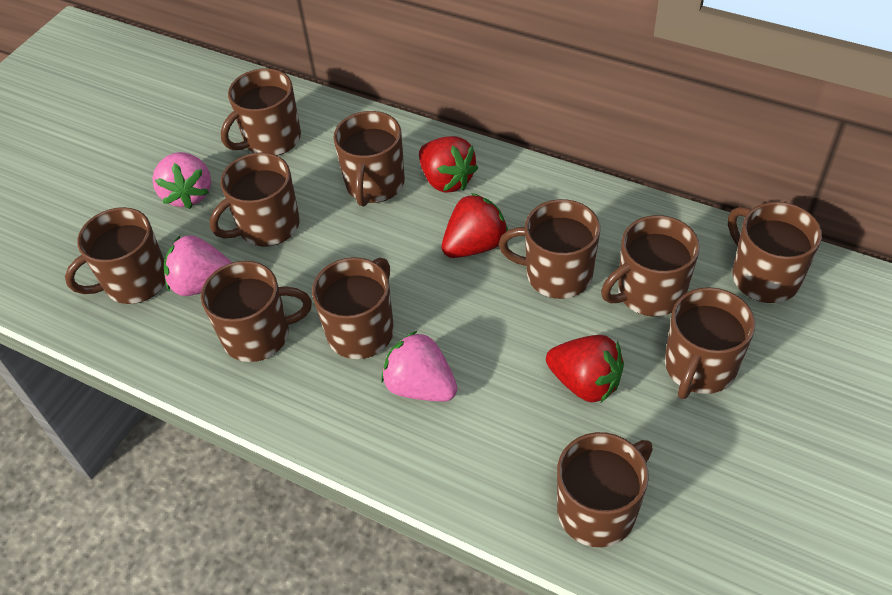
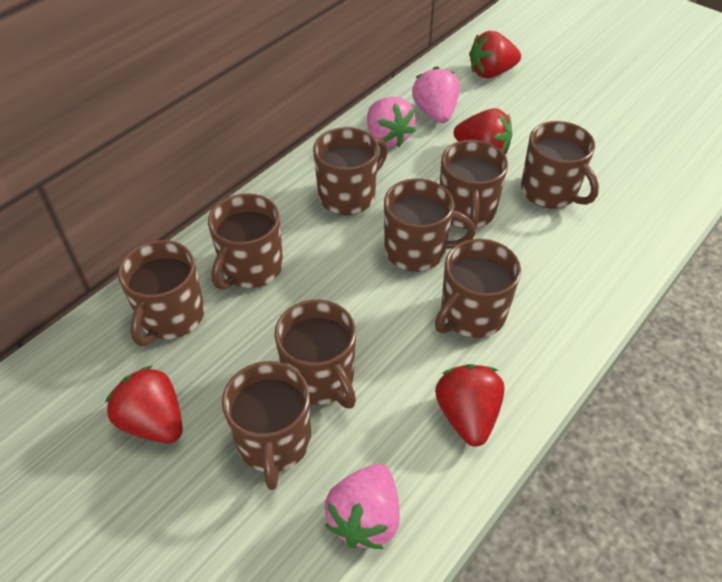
brown mug: 11 -> 9
red strawberry: 3 -> 4

